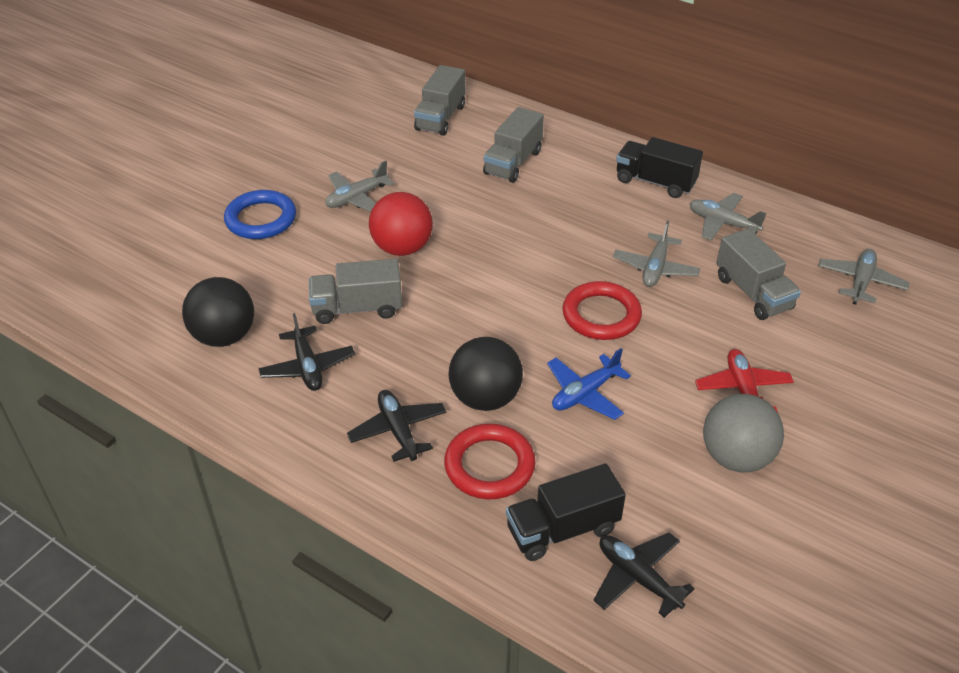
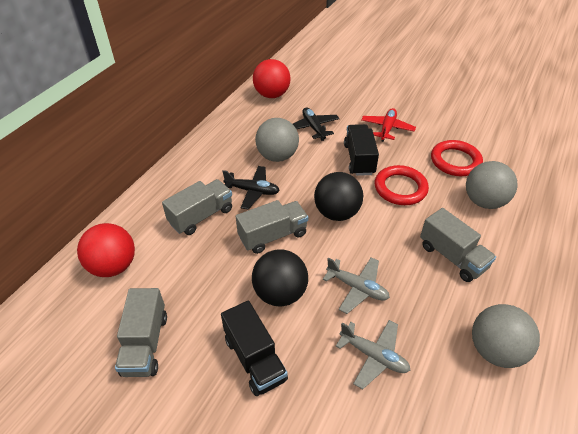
black plane: 3 -> 2
blue plane: 1 -> 0
blue ring: 1 -> 0
grey ball: 1 -> 3
grey plane: 4 -> 2
red ball: 1 -> 2

